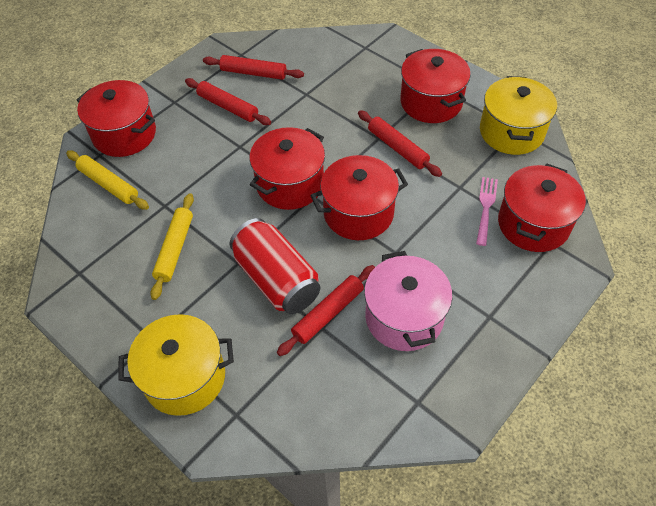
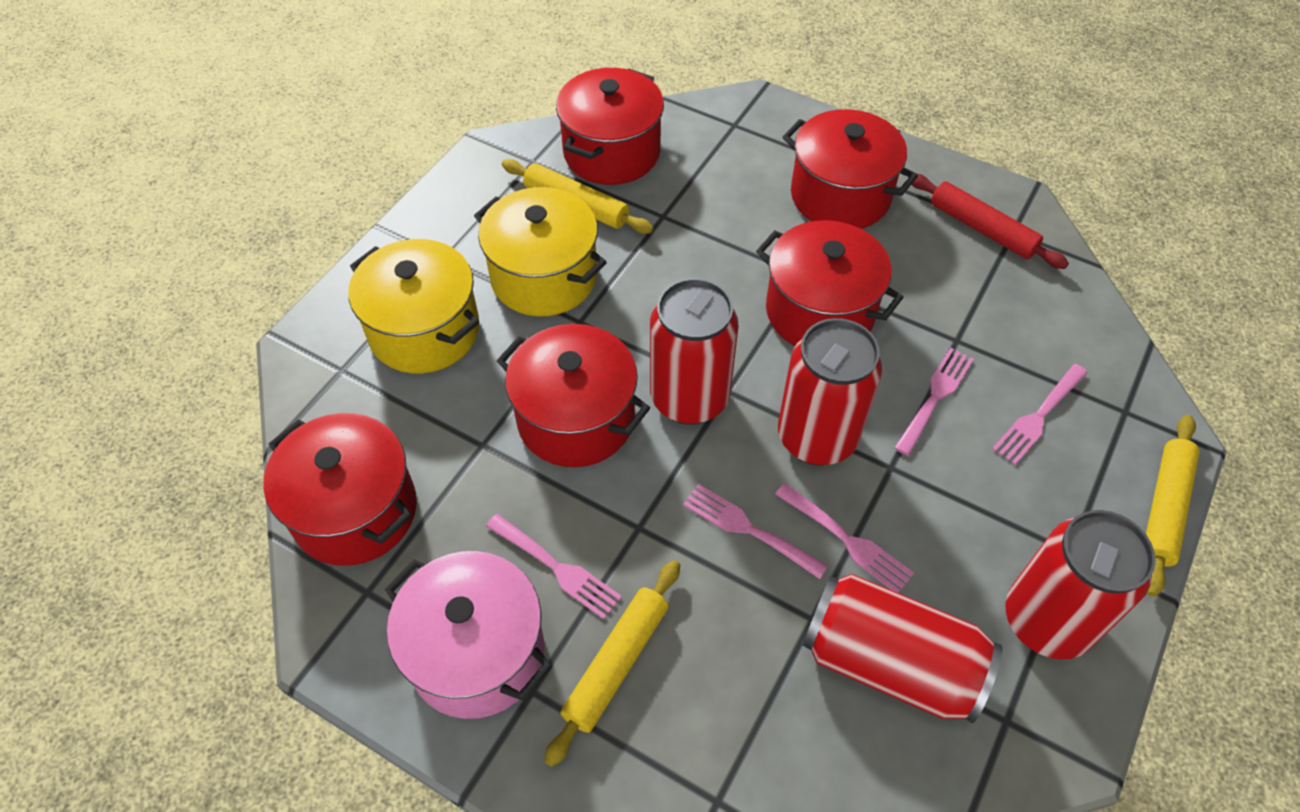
pink fork: 1 -> 5
red can: 1 -> 4
red rolling pin: 4 -> 1
yellow rolling pin: 2 -> 3

